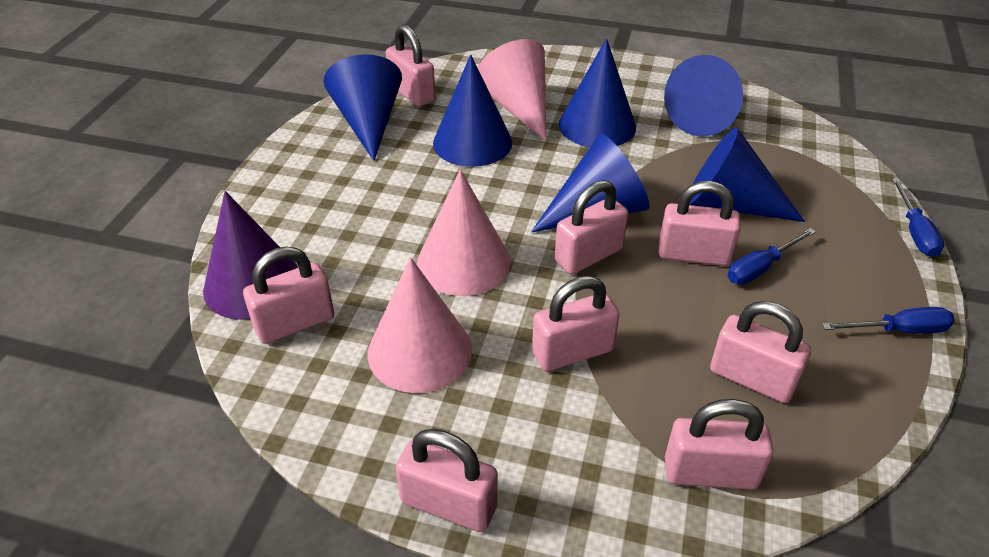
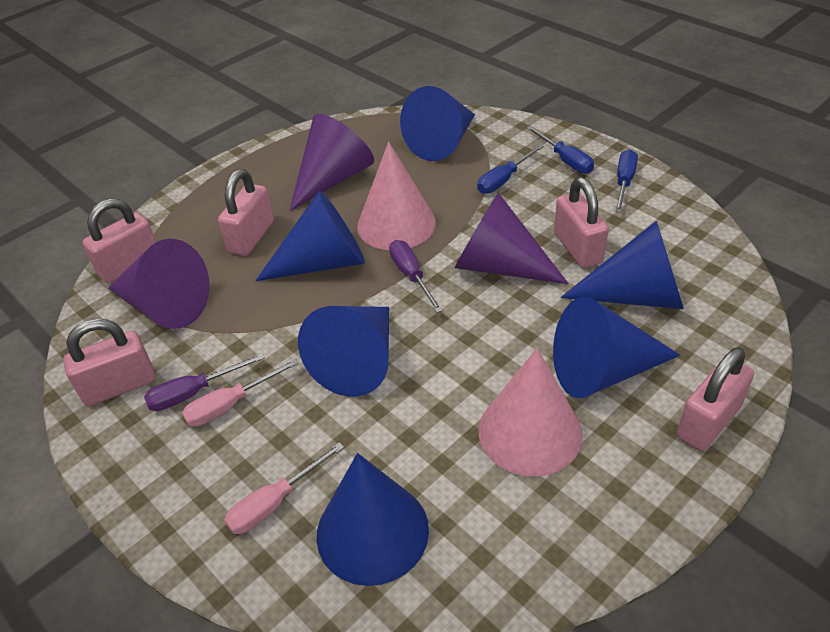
pink cone: 3 -> 2
pink padlock: 8 -> 5
pink screwdriver: 0 -> 2
purple cone: 1 -> 3
purple screwdriver: 0 -> 2

